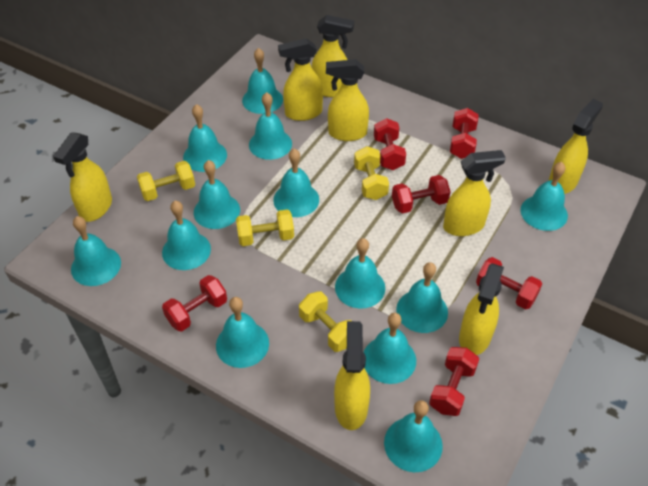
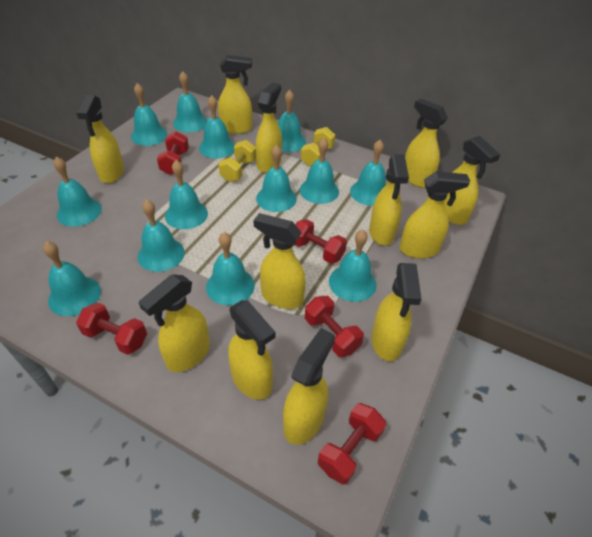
red dumbbell: 6 -> 5
yellow dumbbell: 4 -> 2
yellow spray bottle: 8 -> 12

